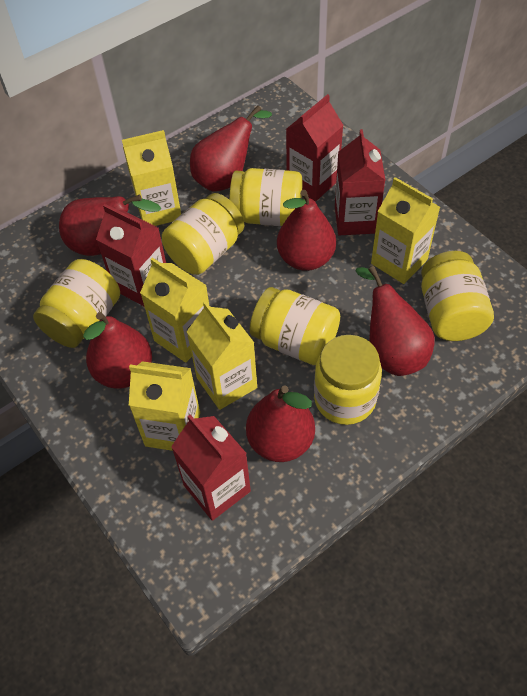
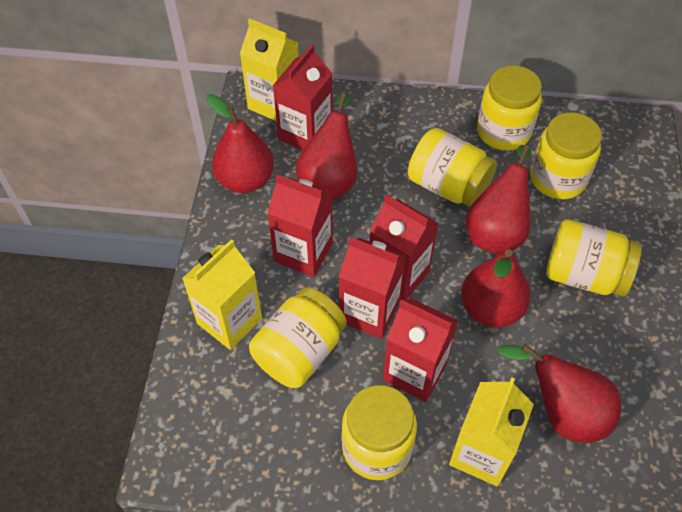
red carton: 4 -> 5
red pear: 6 -> 5
yellow carton: 5 -> 3

